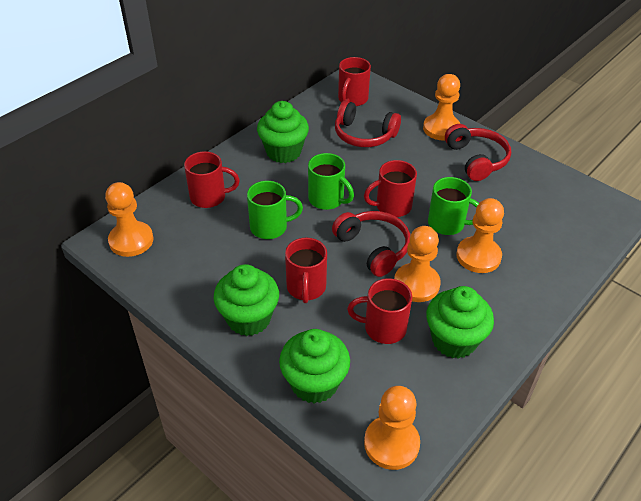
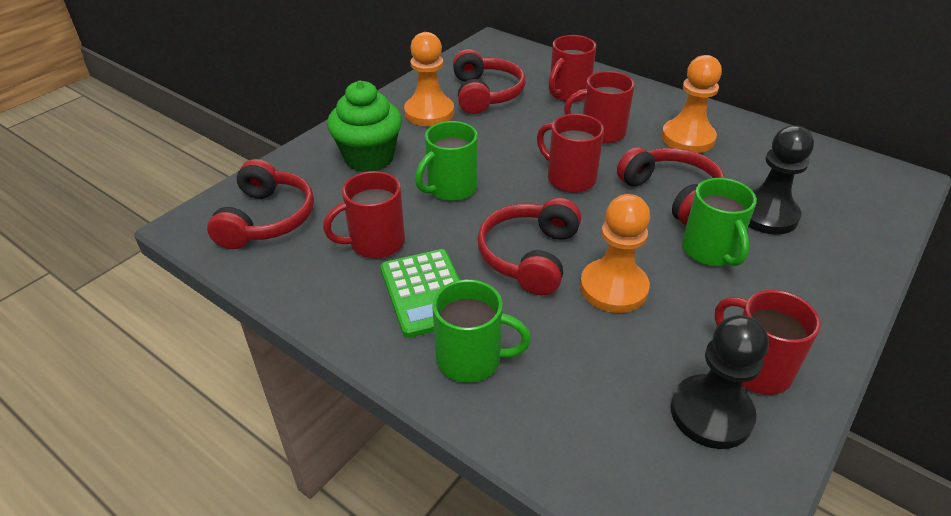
black pawn: 0 -> 2
green calculator: 0 -> 1
green cupcake: 4 -> 1
orange pawn: 5 -> 3
red headphones: 3 -> 4

